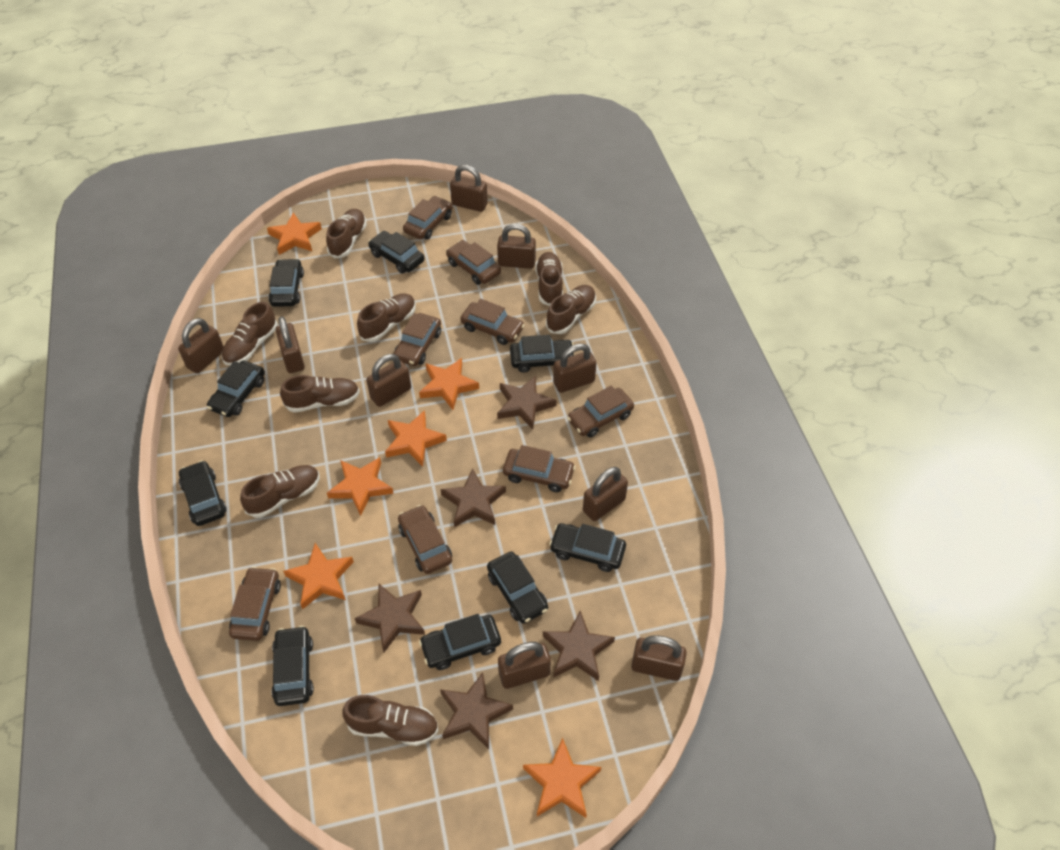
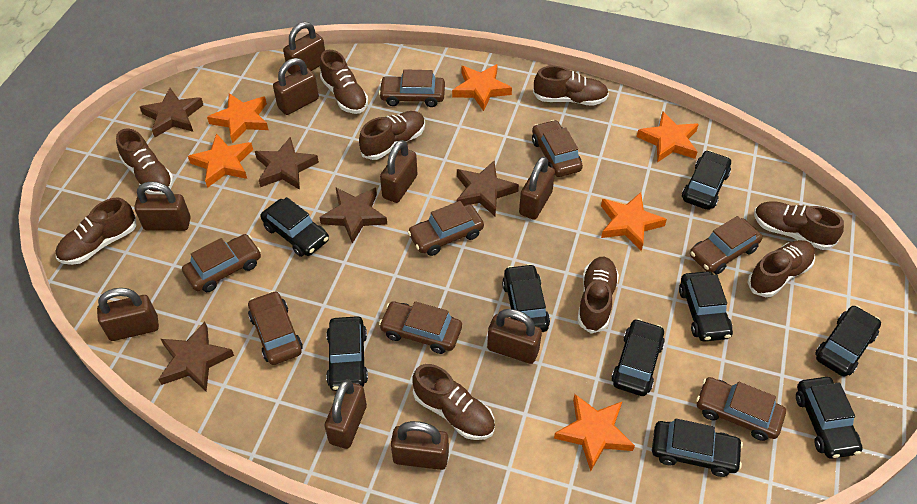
brown shoe: 8 -> 9

